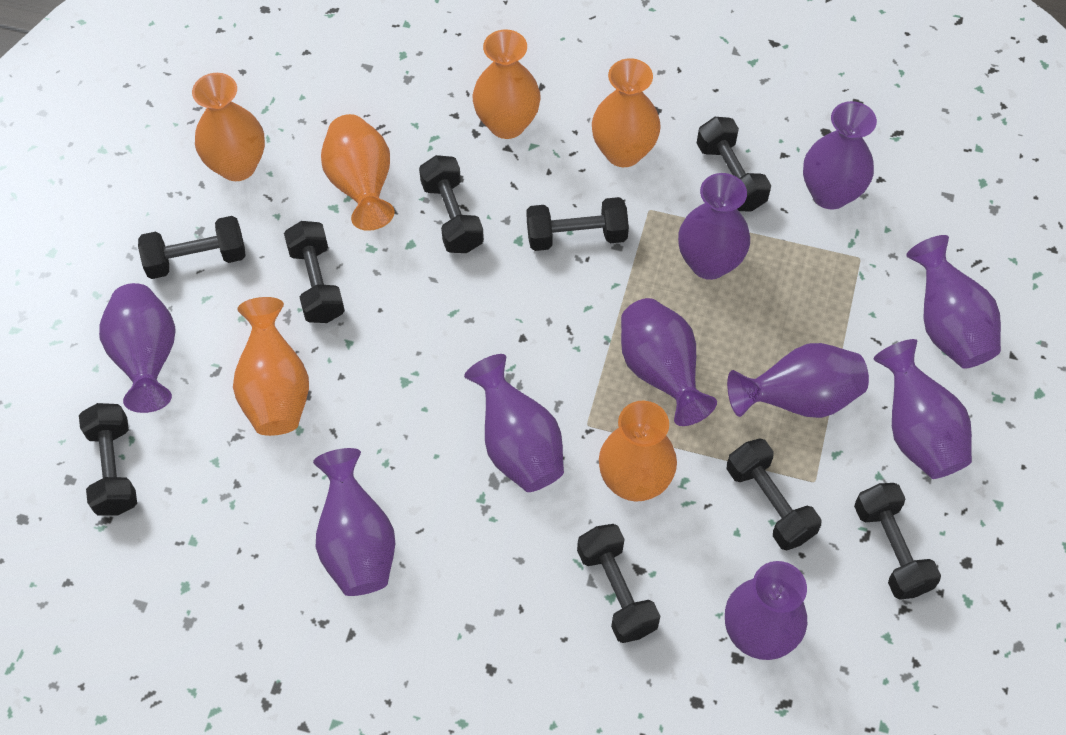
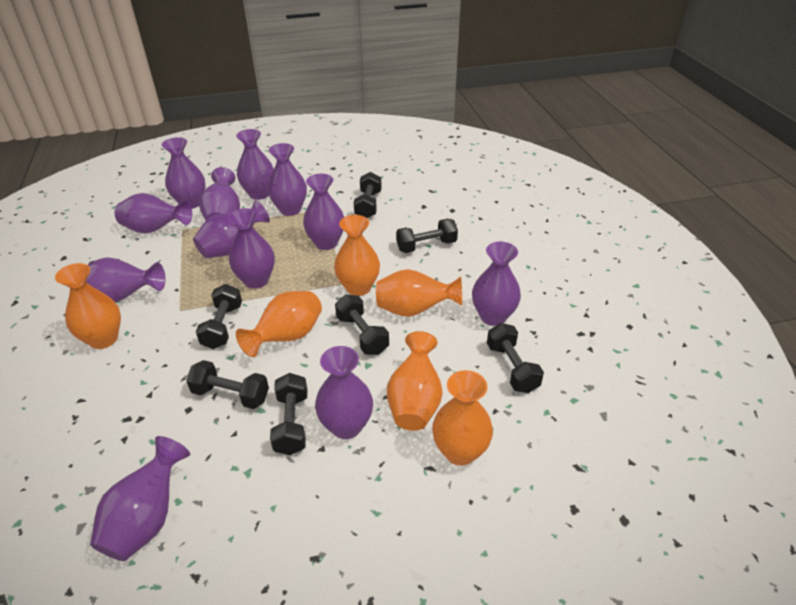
black dumbbell: 9 -> 7
purple vase: 10 -> 12

